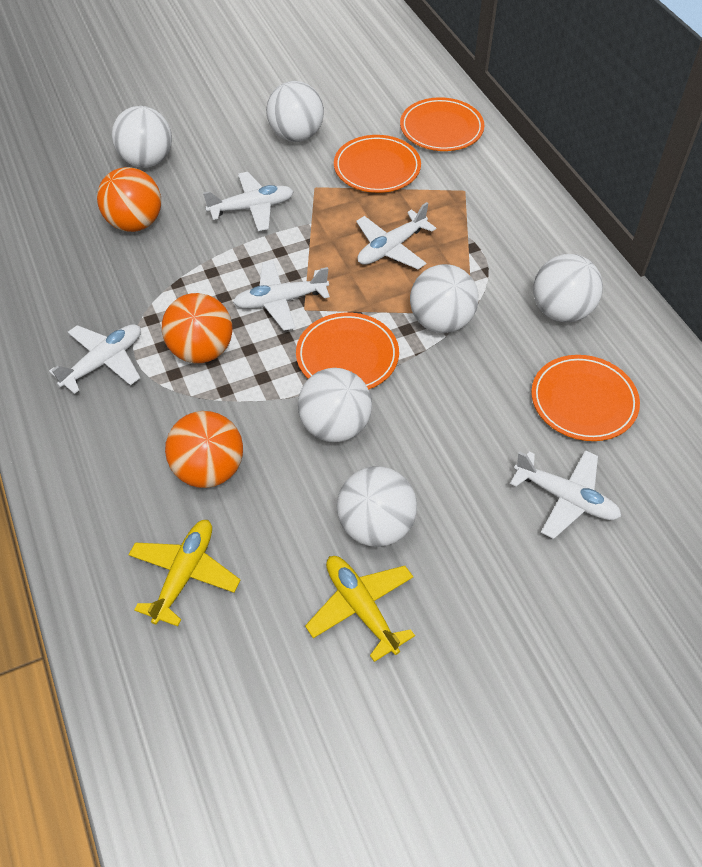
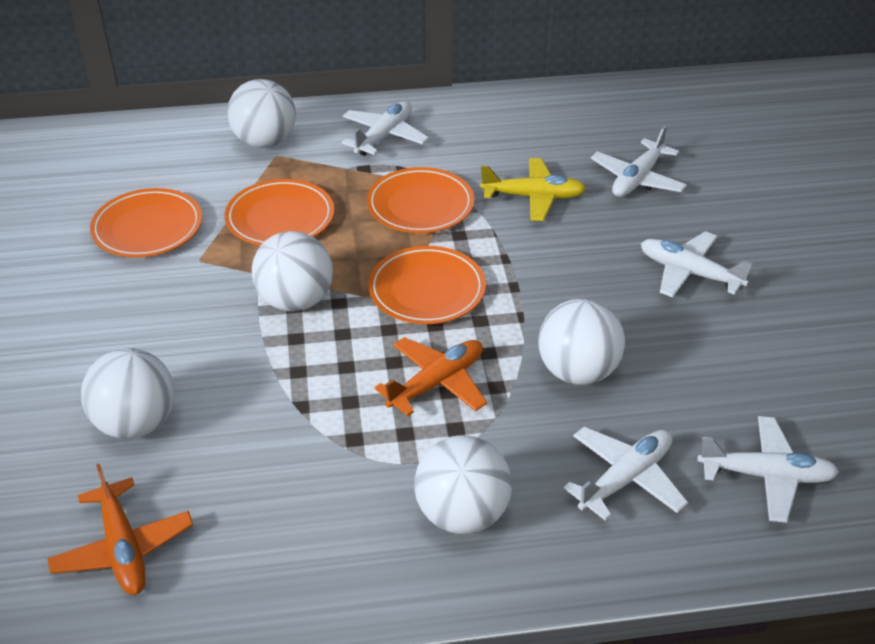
orange ball: 3 -> 0
orange plane: 0 -> 2
white ball: 6 -> 5
yellow plane: 2 -> 1

